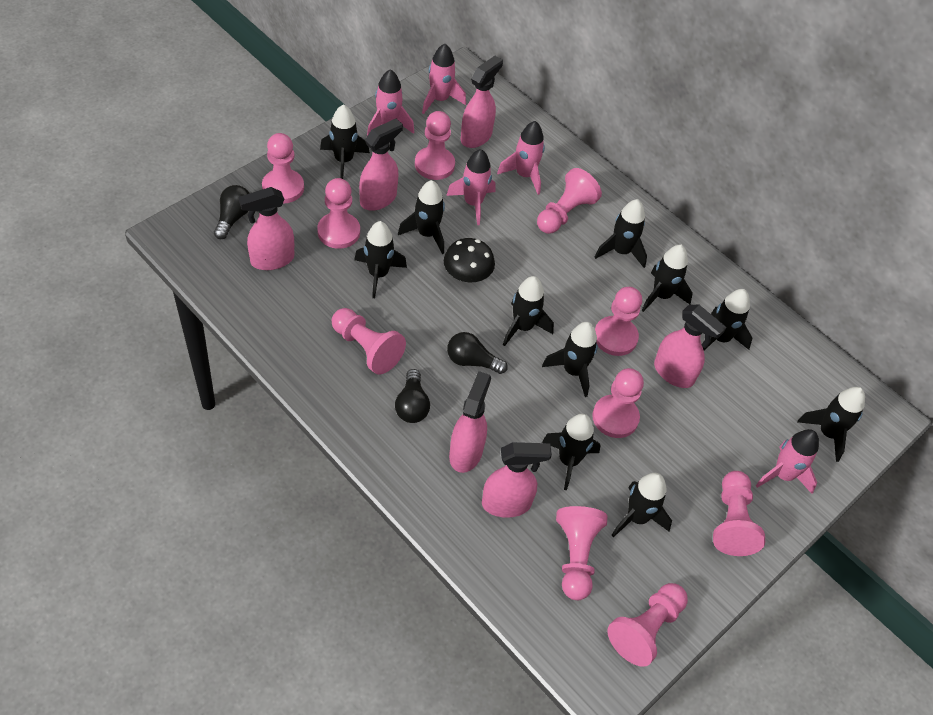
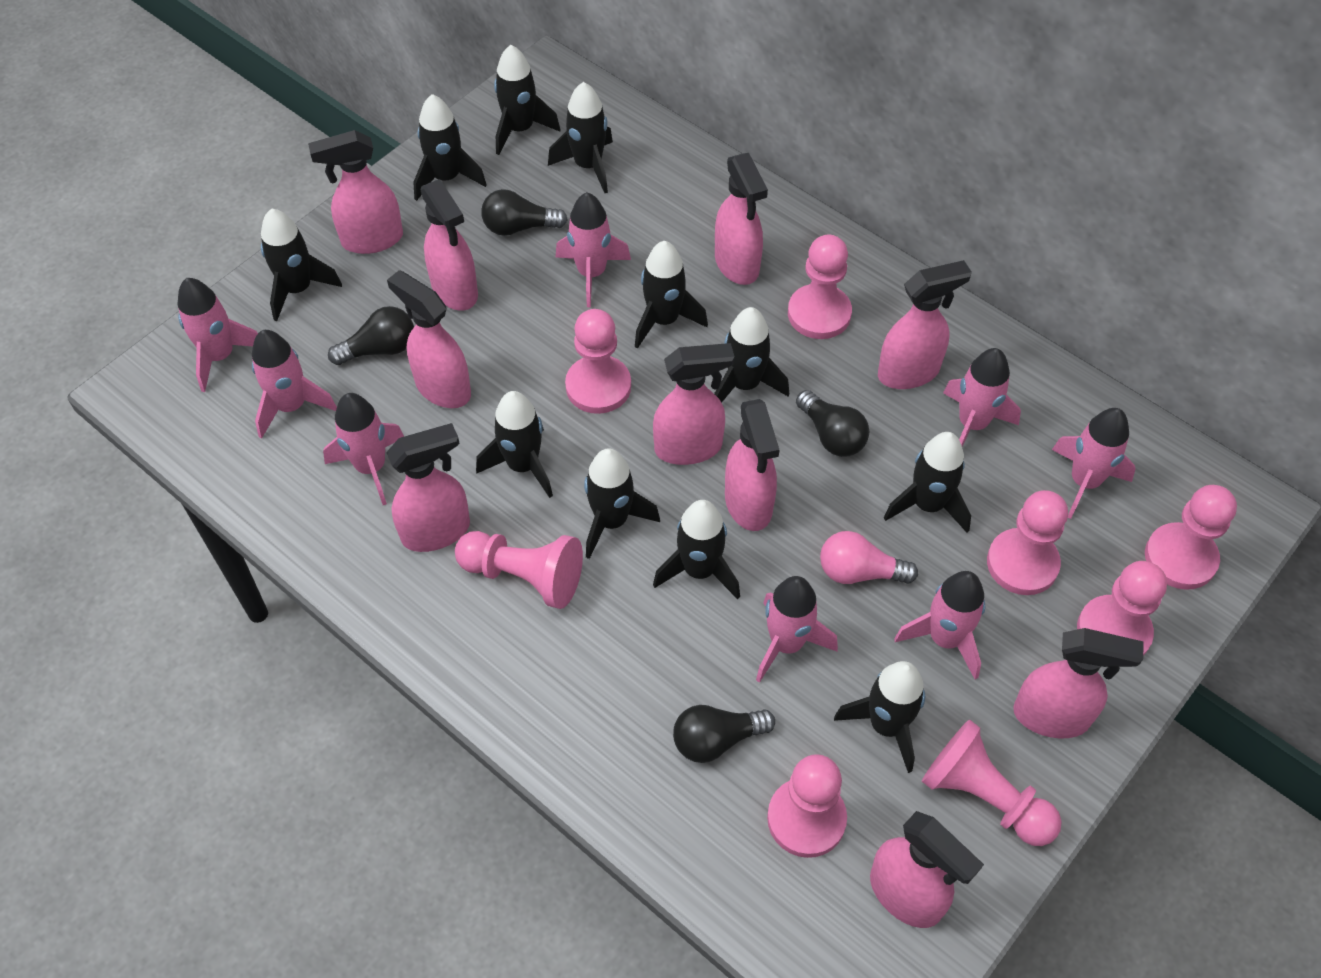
black light bulb: 3 -> 4
black mushroom: 1 -> 0
pink light bulb: 0 -> 1
pink pawn: 10 -> 8
pink rocket: 5 -> 8
pink spray bottle: 6 -> 10

